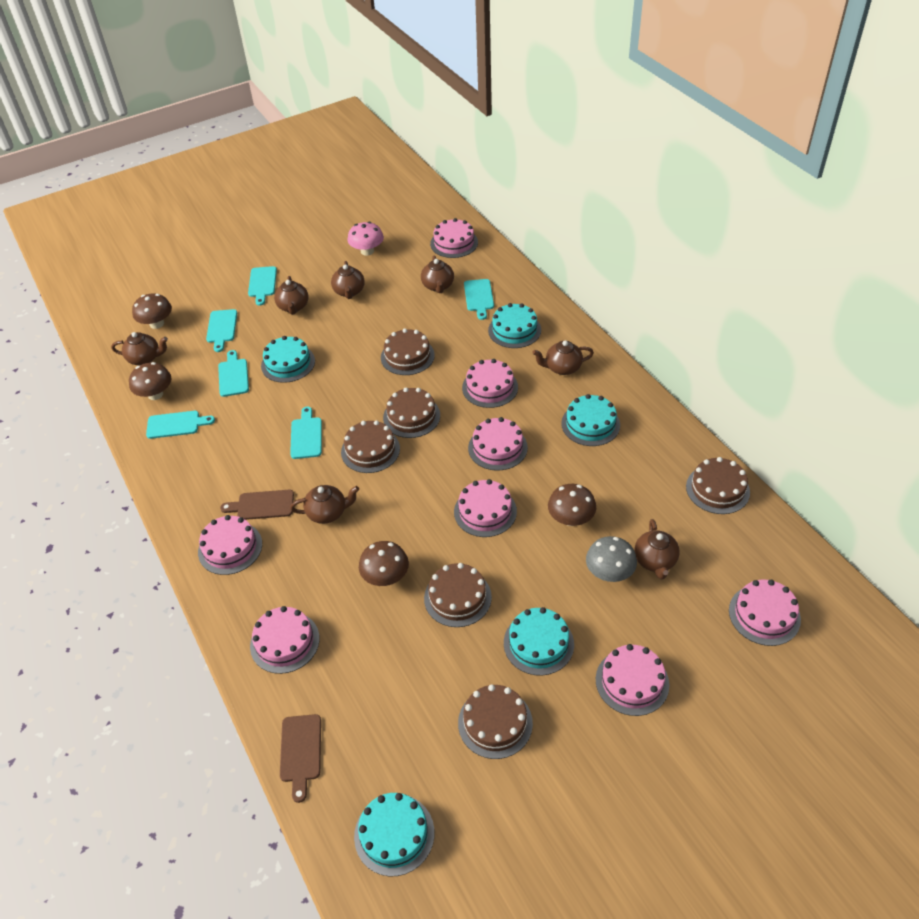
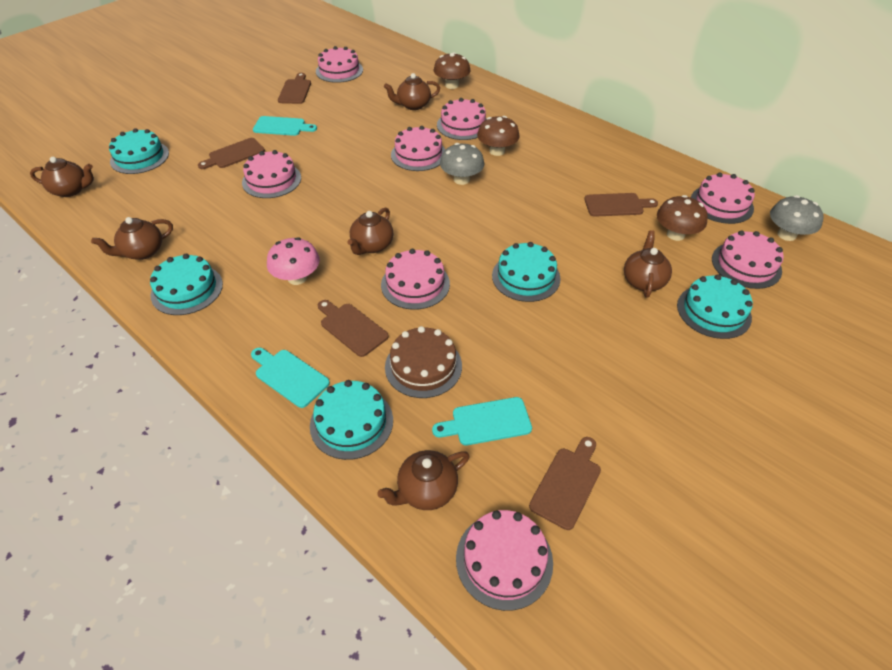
brown cake: 6 -> 1
brown cutting board: 2 -> 5
brown mushroom: 4 -> 3
brown teapot: 7 -> 6
grey mushroom: 1 -> 2
turquoise cutting board: 6 -> 3

